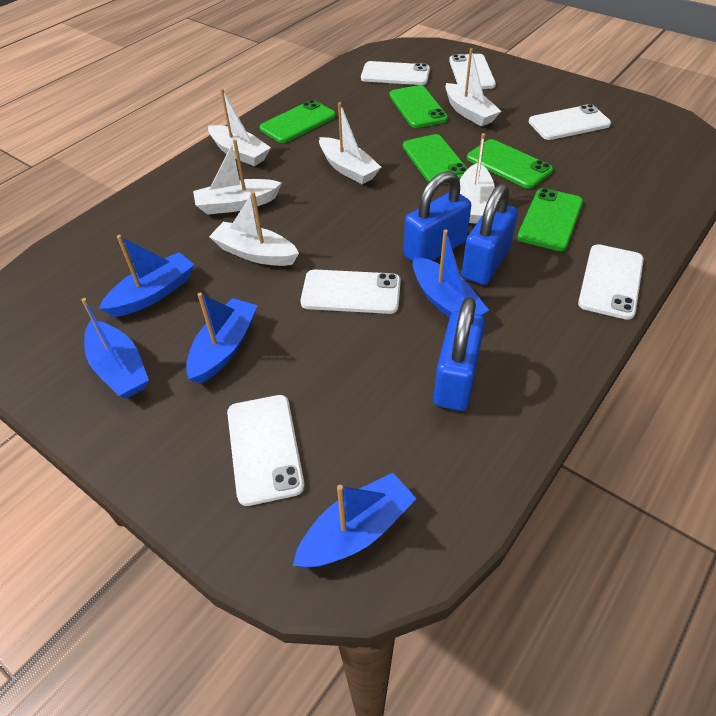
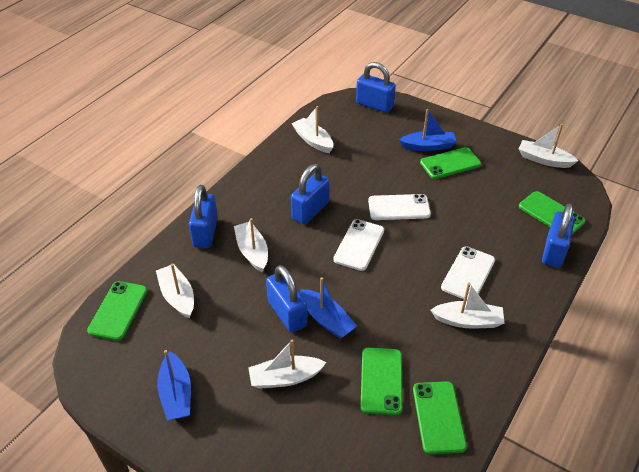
blue boat: 5 -> 3
blue padlock: 3 -> 5
white phone: 6 -> 3

